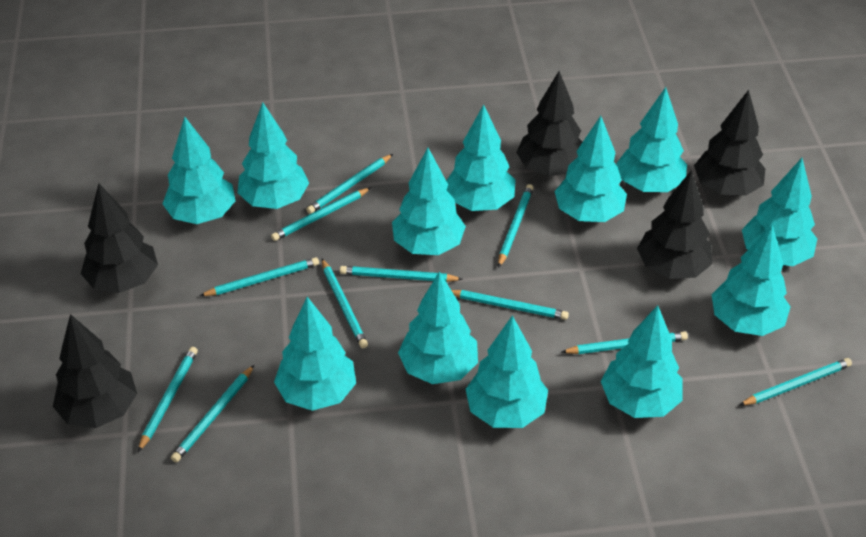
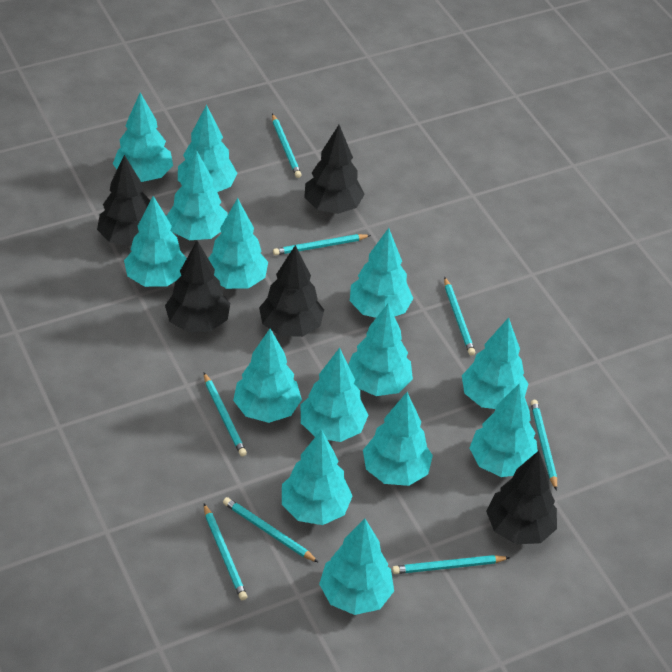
turquoise pencil: 11 -> 8
turquoise tree: 12 -> 14

